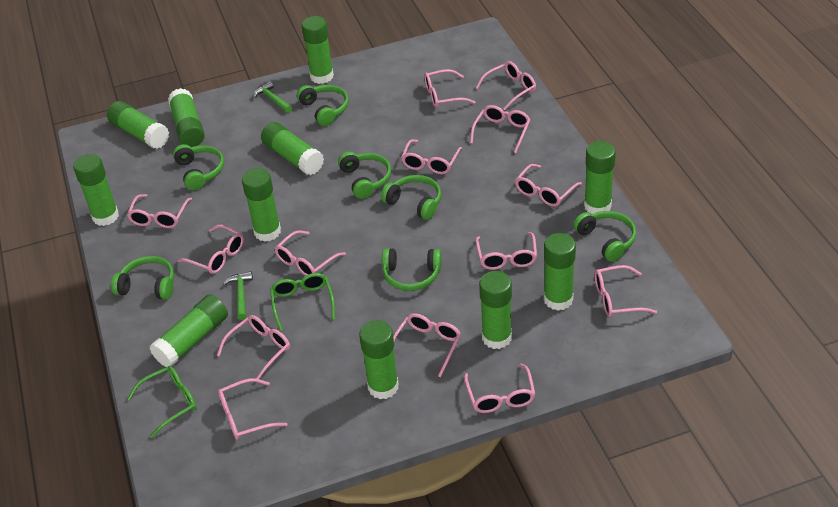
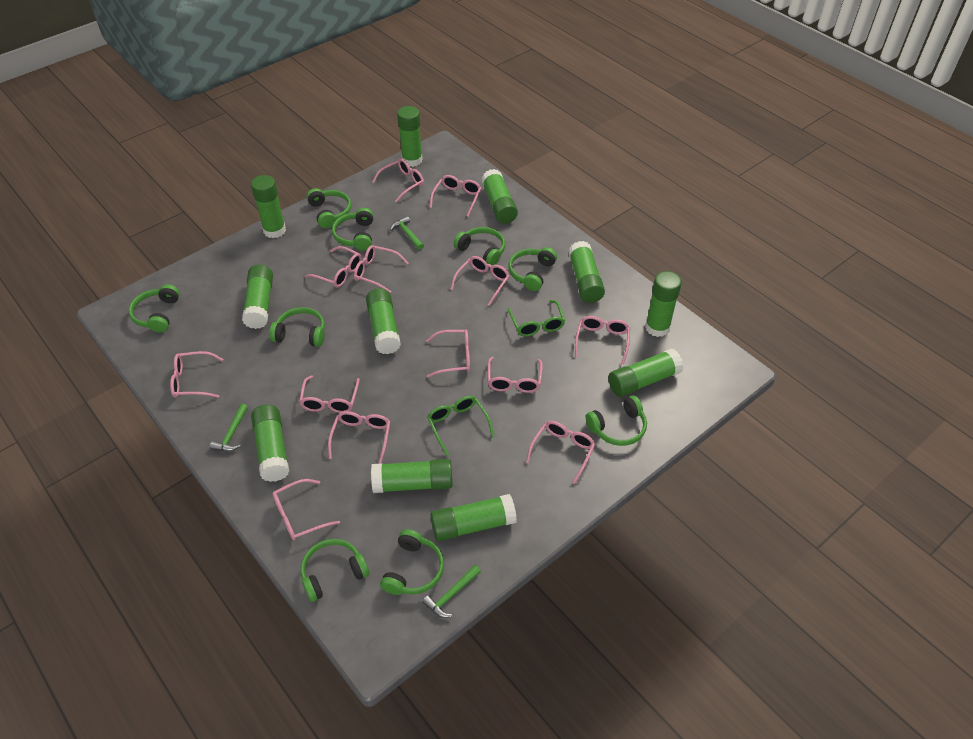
green hammer: 2 -> 3
green headphones: 7 -> 9
pink glasses: 14 -> 13

